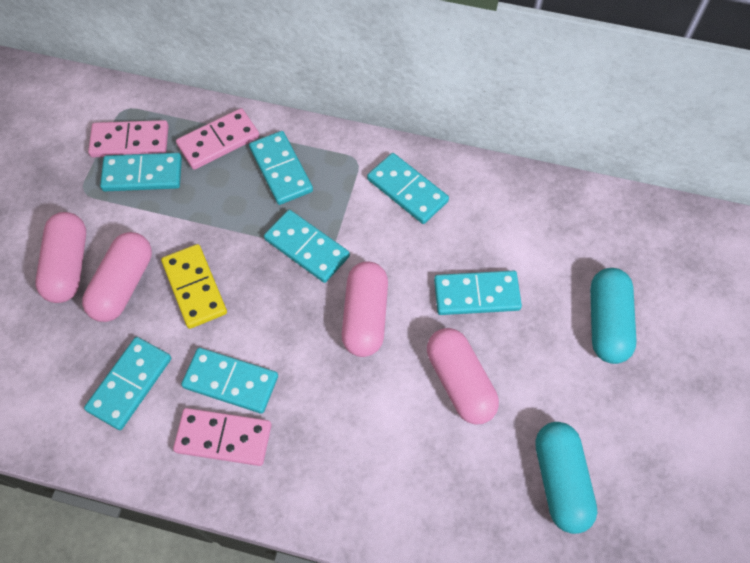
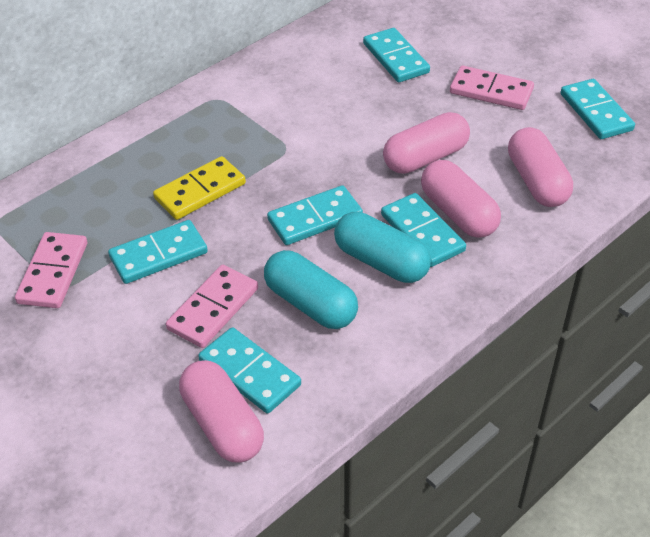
turquoise domino: 7 -> 6

